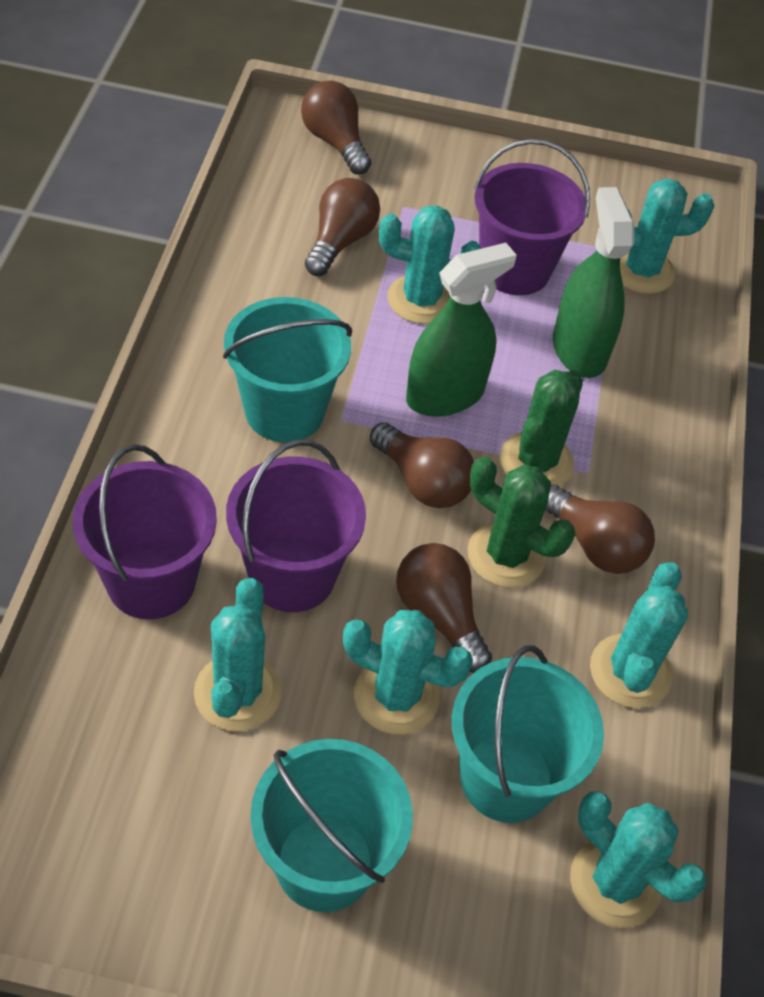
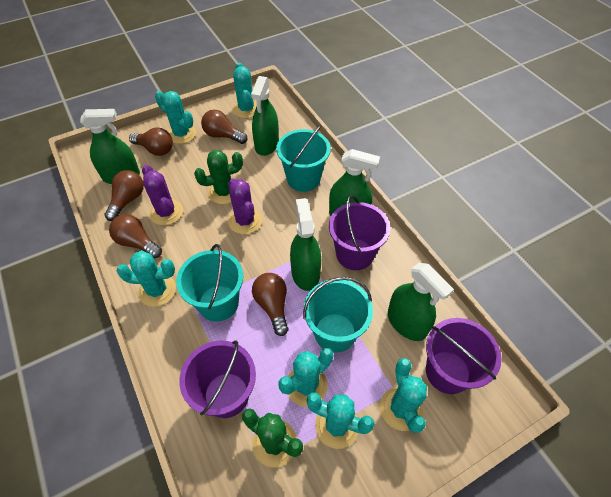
green spray bottle: 2 -> 5
purple cactus: 0 -> 2

